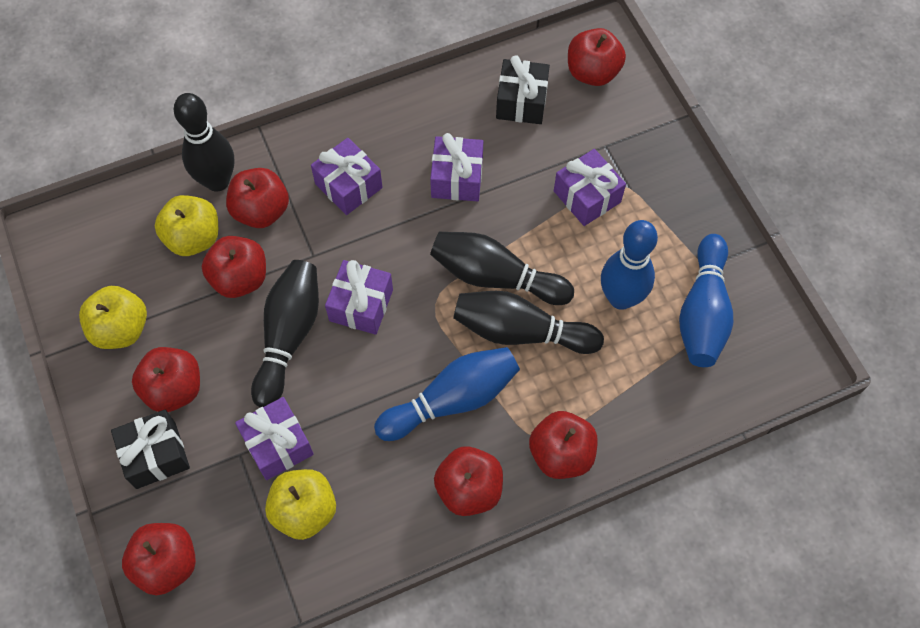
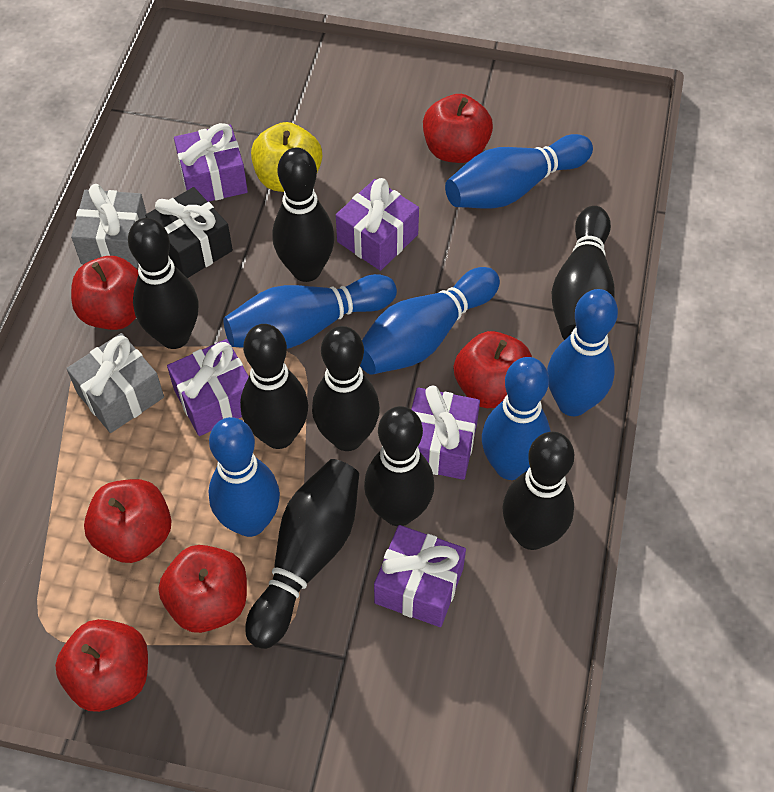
black bowling pin: 4 -> 8
black gift: 2 -> 1
blue bowling pin: 3 -> 6
grey gift: 0 -> 2
red apple: 7 -> 6
yellow apple: 3 -> 1

